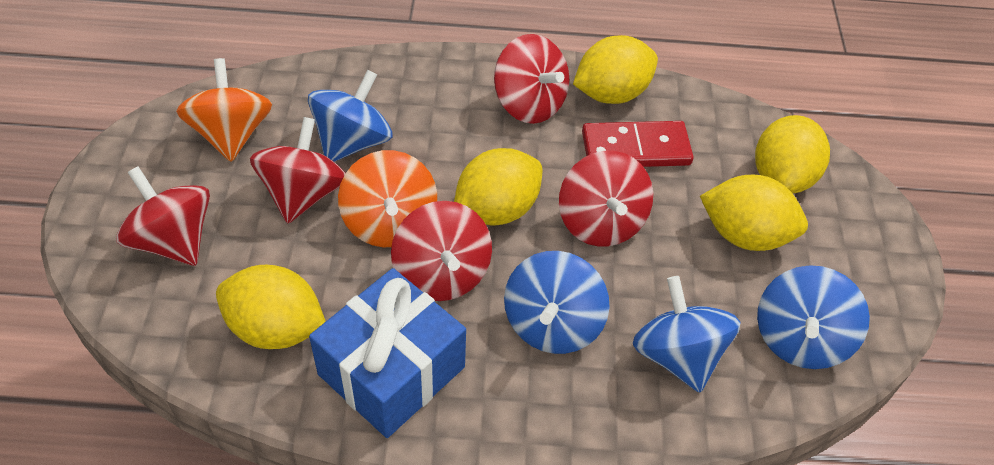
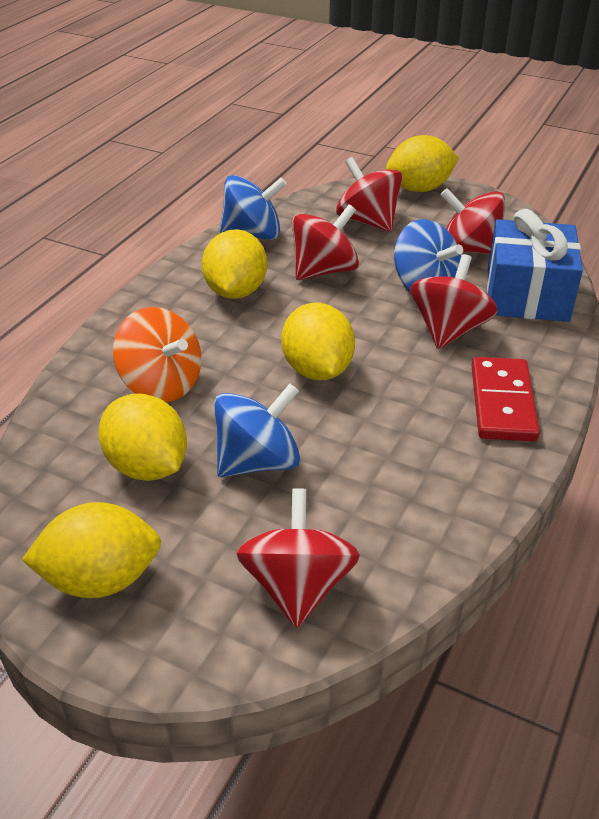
blue spinning top: 4 -> 3
orange spinning top: 2 -> 1

